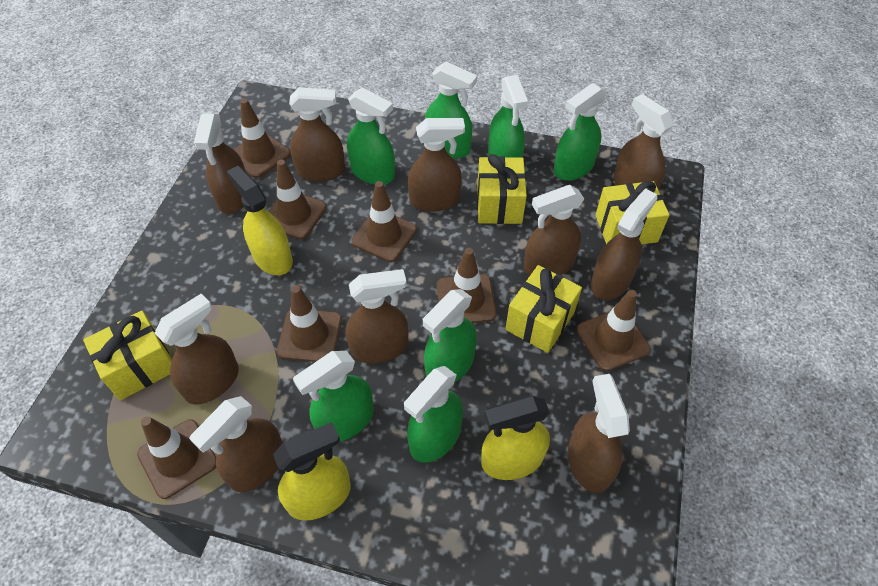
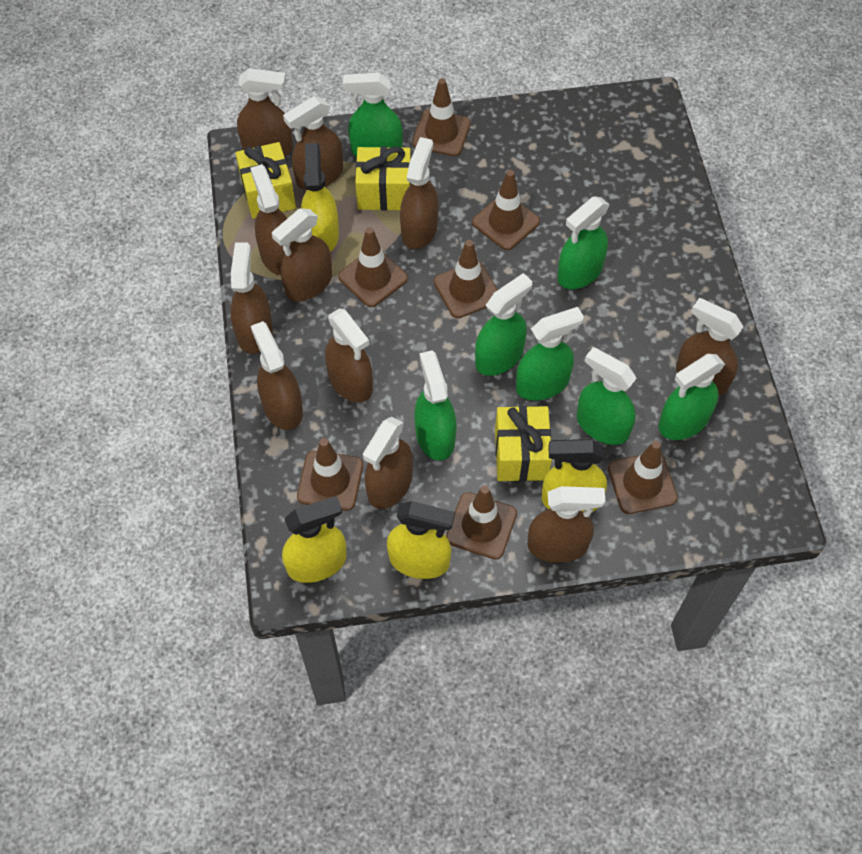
brown spray bottle: 10 -> 11
yellow gift: 4 -> 3
yellow spray bottle: 3 -> 4

